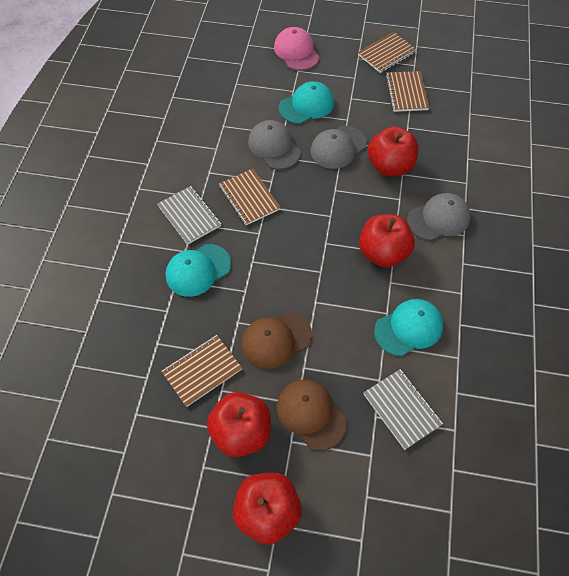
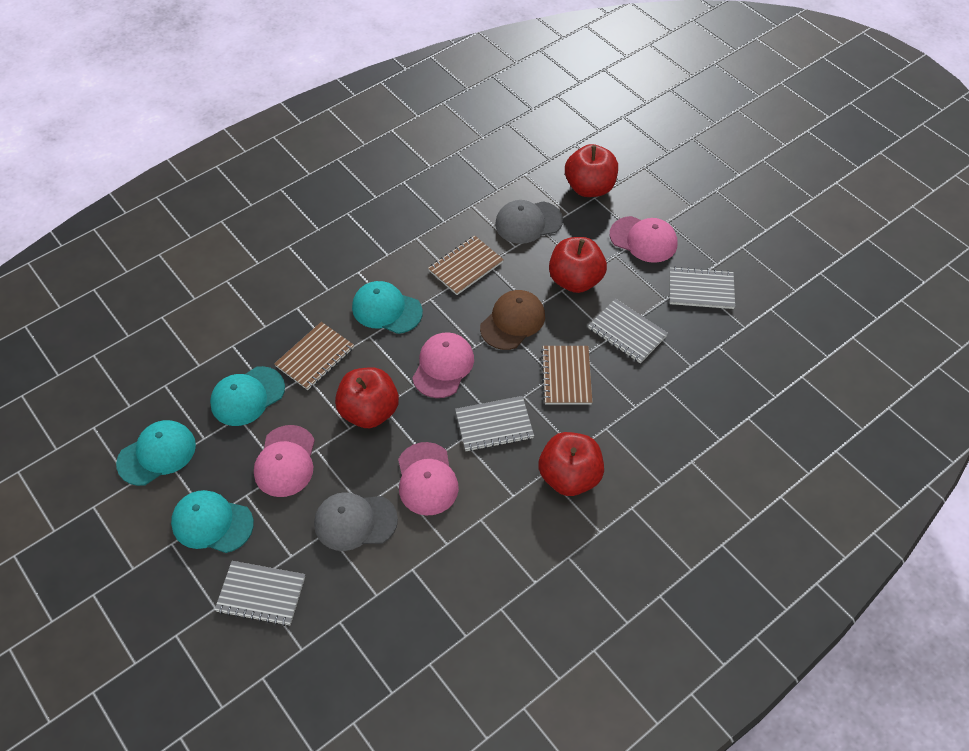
brown cap: 2 -> 1
brown notebook: 4 -> 3
grey cap: 3 -> 2
grey notebook: 2 -> 4
pink cap: 1 -> 4
turquoise cap: 3 -> 4

